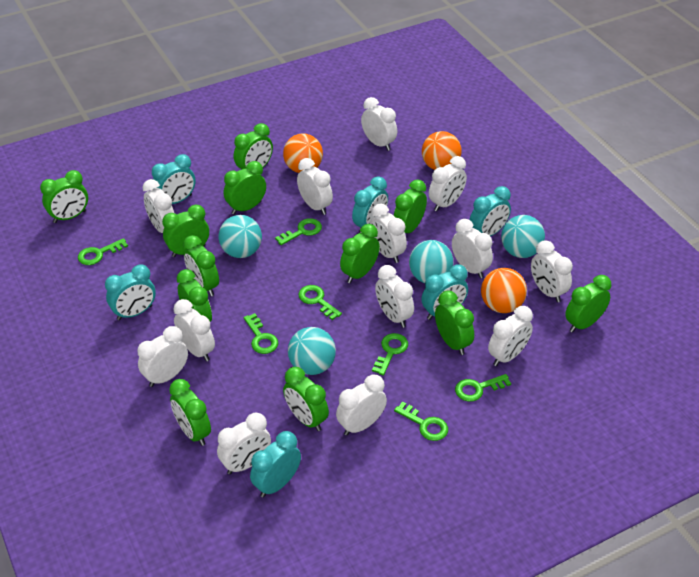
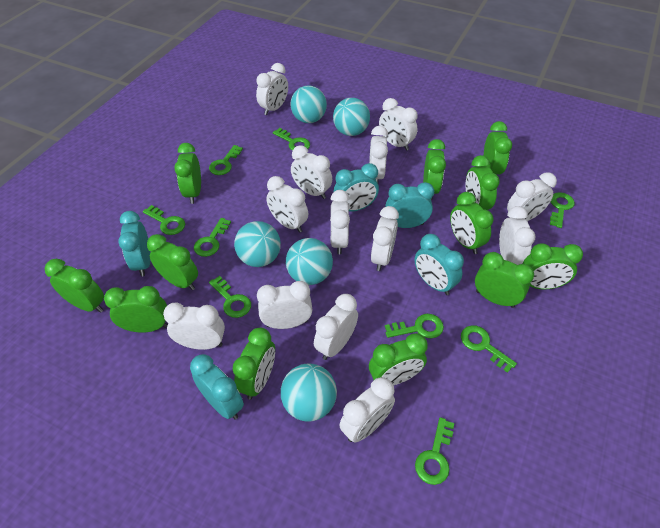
green key: 7 -> 9
orange ball: 3 -> 0
turquoise ball: 4 -> 5
turquoise clock: 6 -> 5

